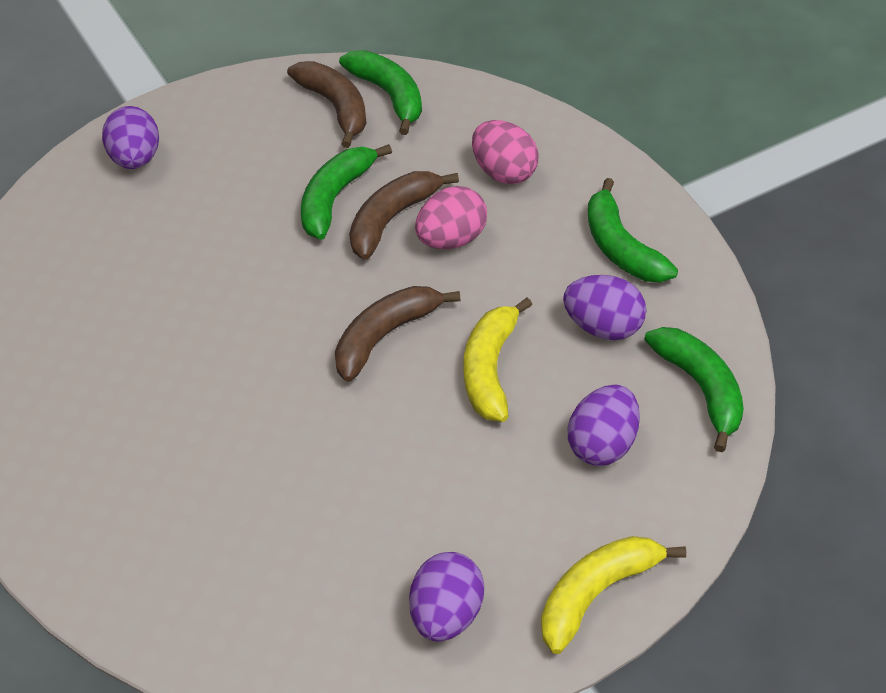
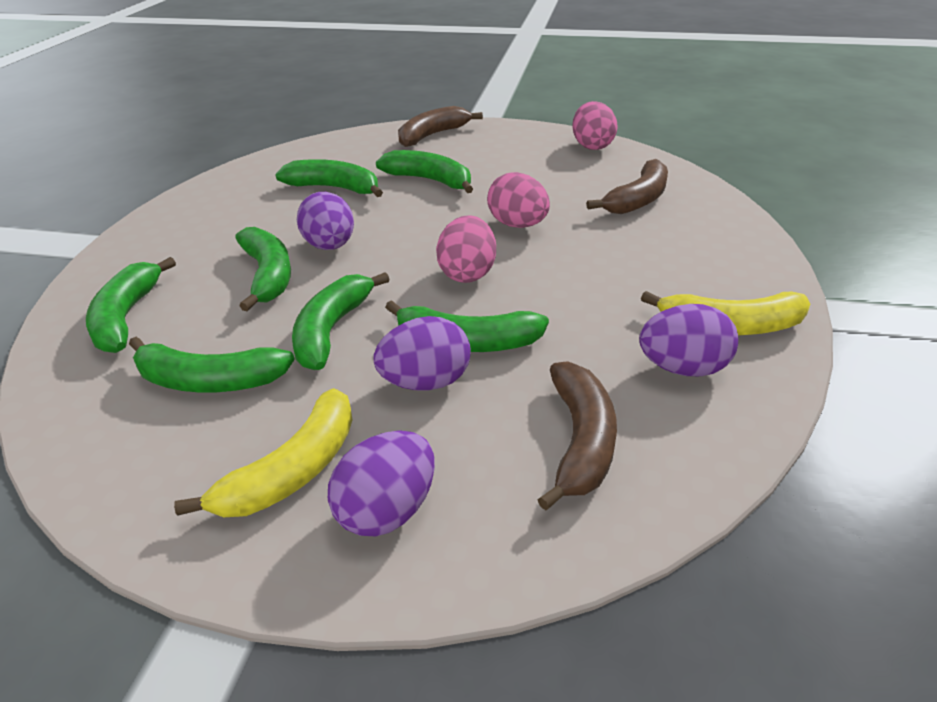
green banana: 4 -> 7
pink egg: 2 -> 3

